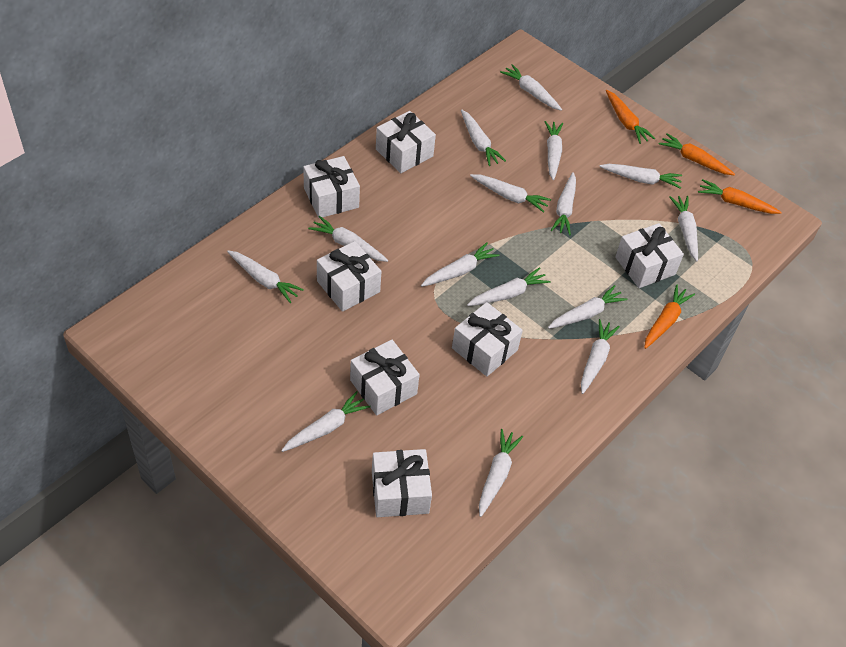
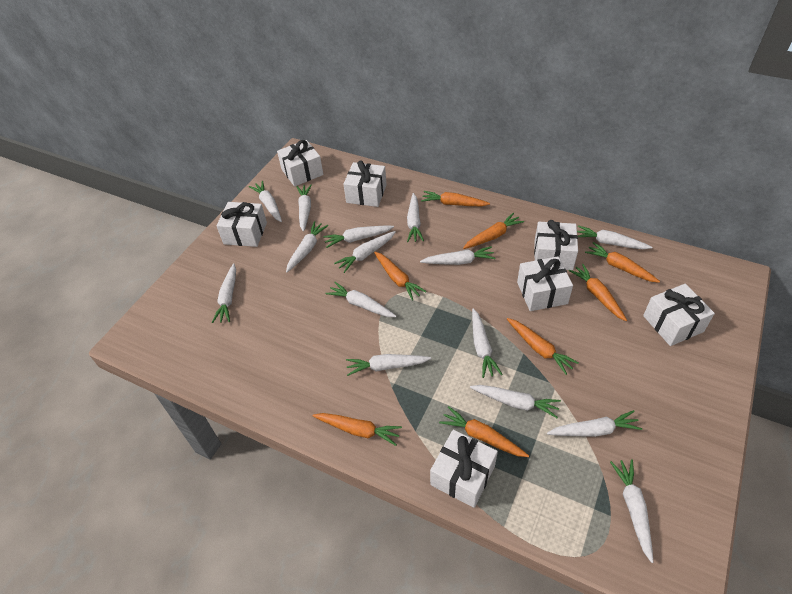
orange carrot: 4 -> 8

